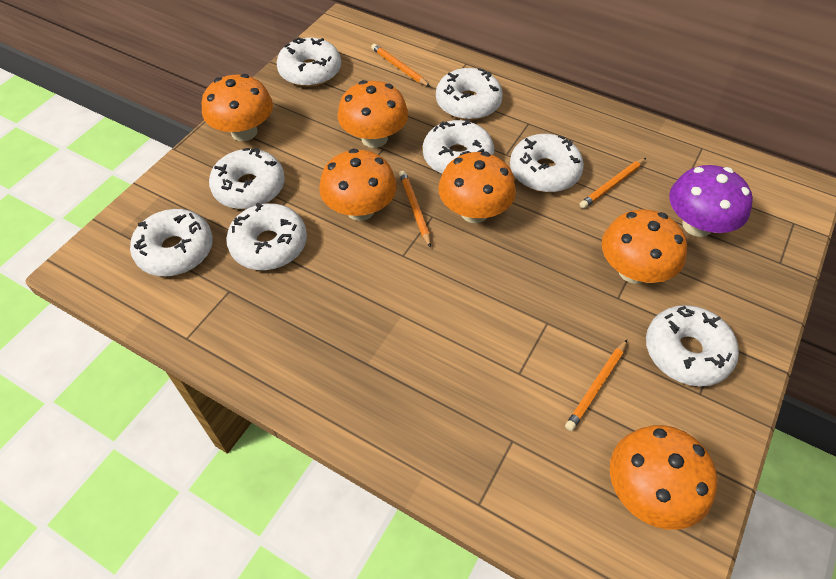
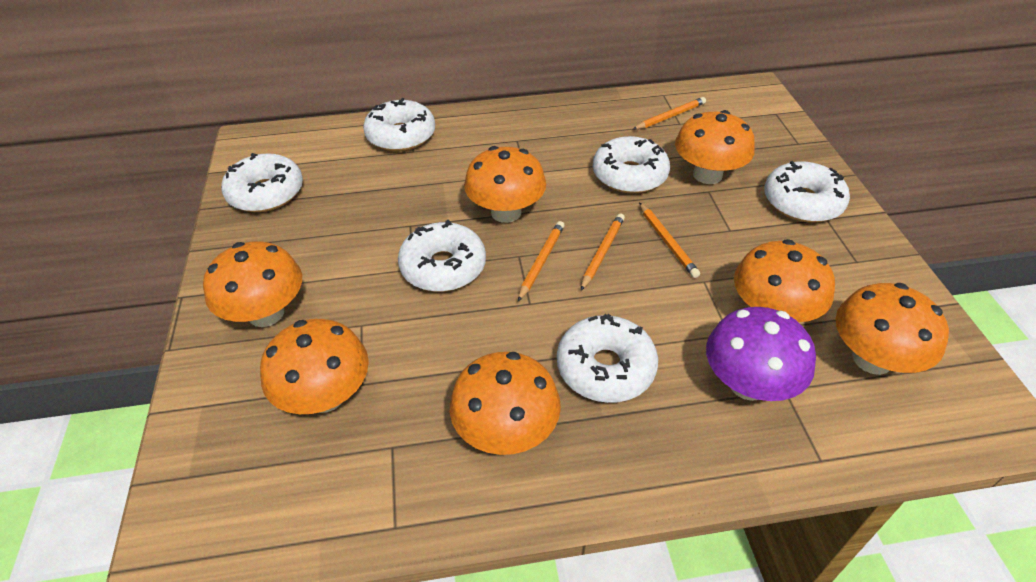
orange mushroom: 6 -> 7
white donut: 8 -> 6

